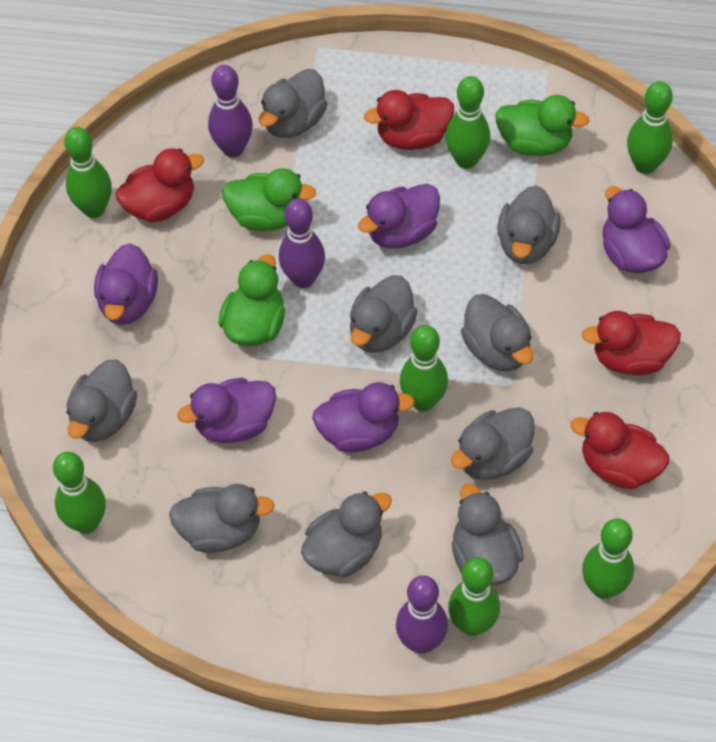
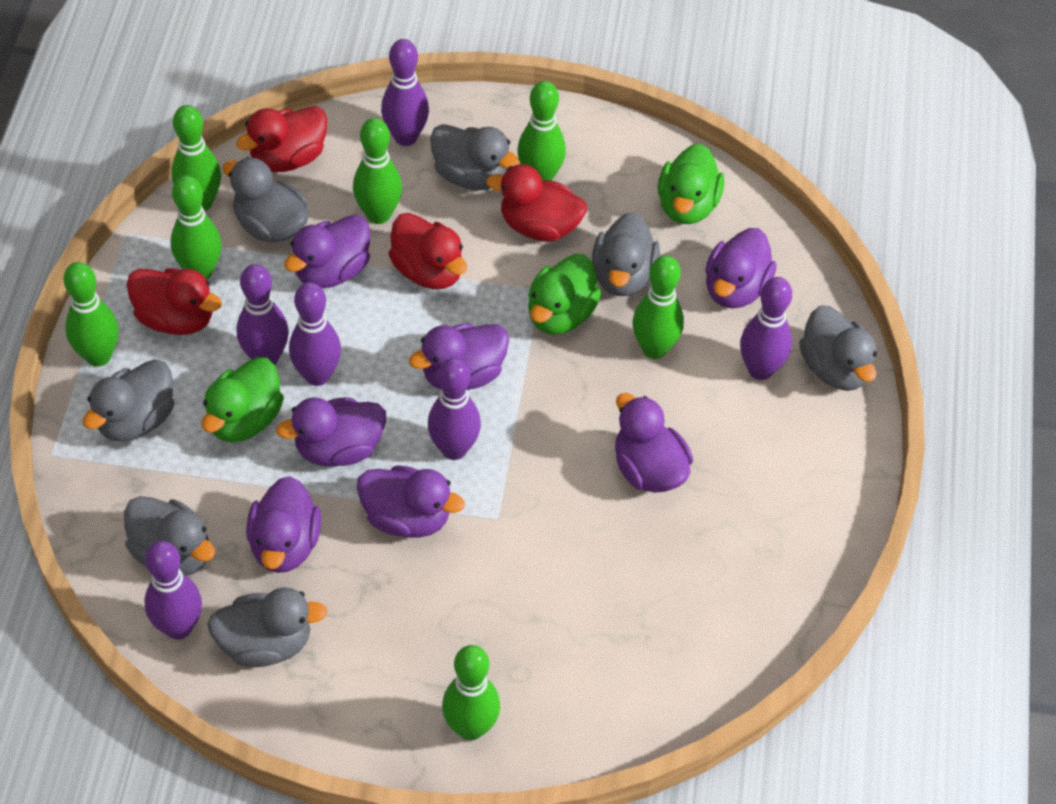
grey duck: 9 -> 7
purple bowling pin: 3 -> 6
purple duck: 5 -> 7

